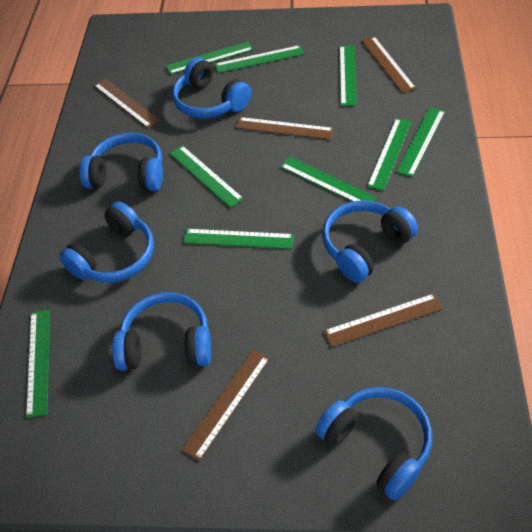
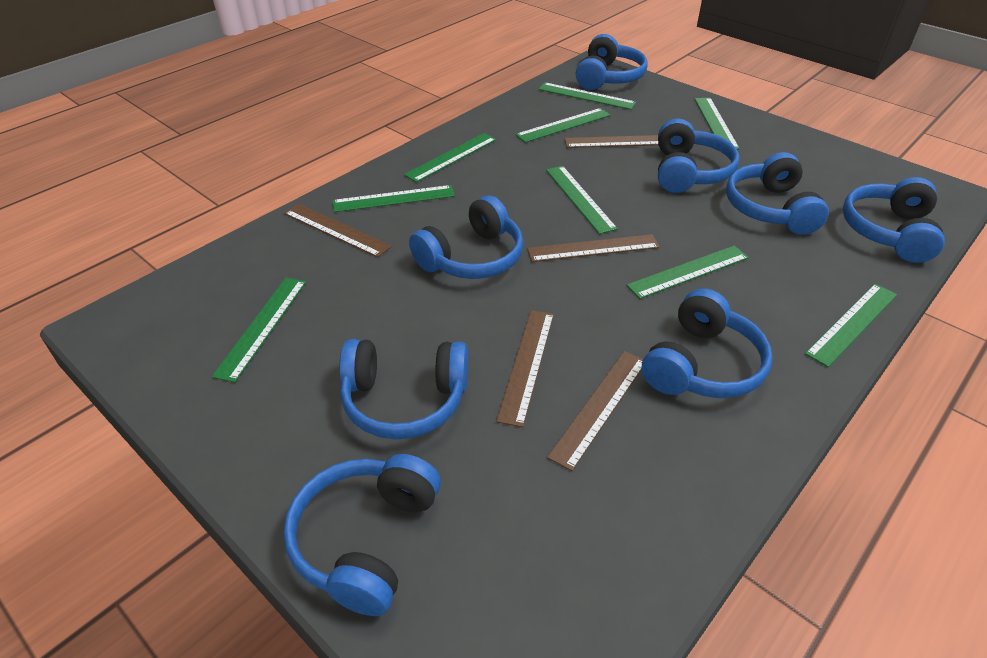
blue headphones: 6 -> 8

